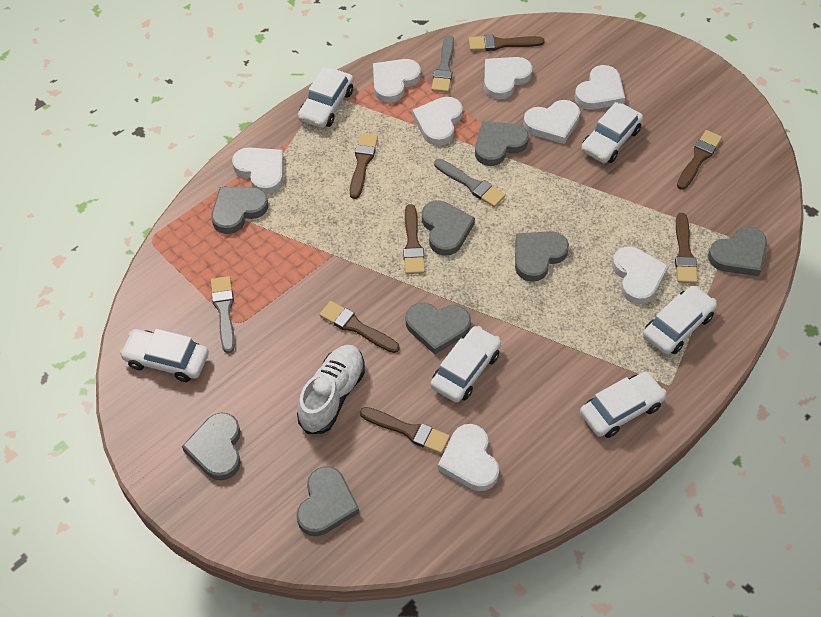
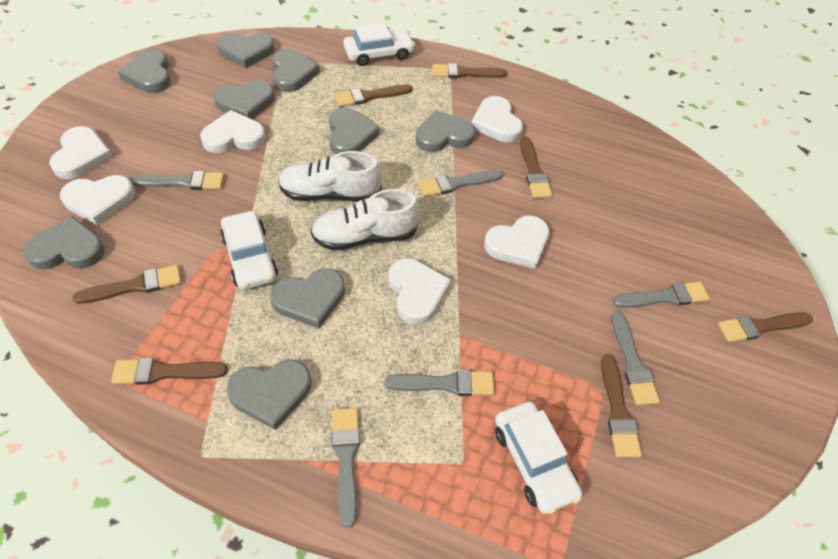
grey brush: 3 -> 6
grey heart: 8 -> 9
white car: 6 -> 3
white heart: 8 -> 6
white shoe: 1 -> 2

